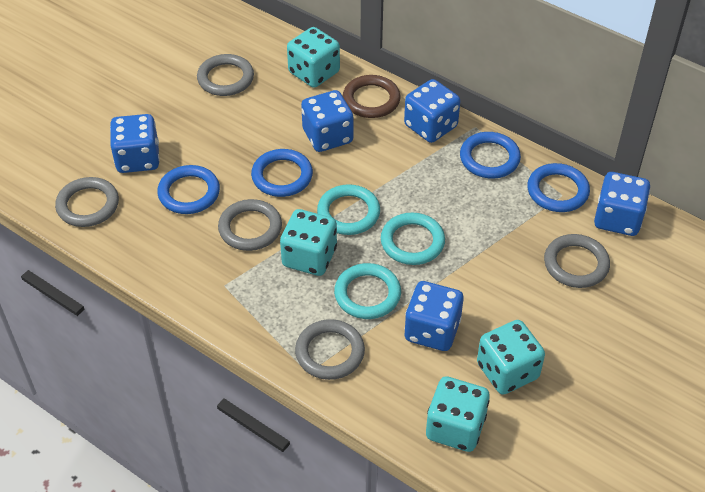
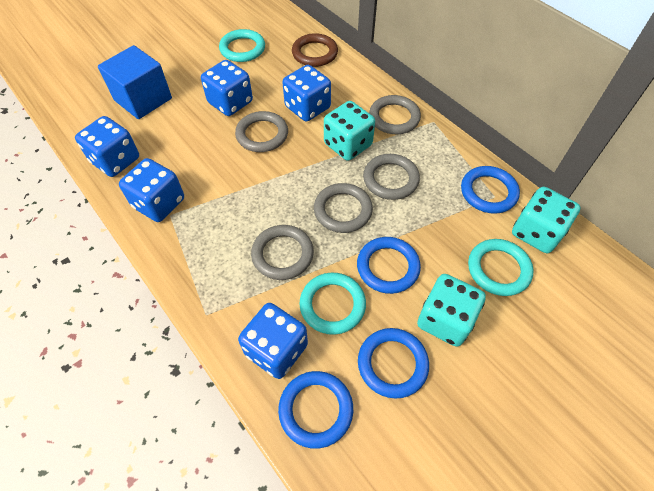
blue cube: 0 -> 1
turquoise dice: 4 -> 3

